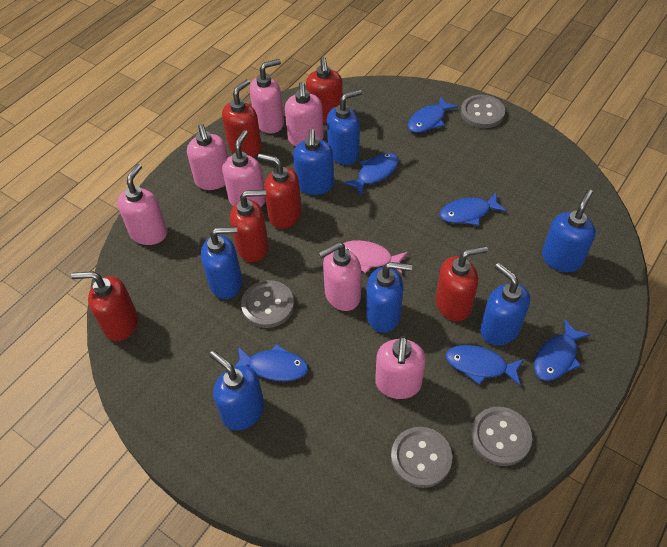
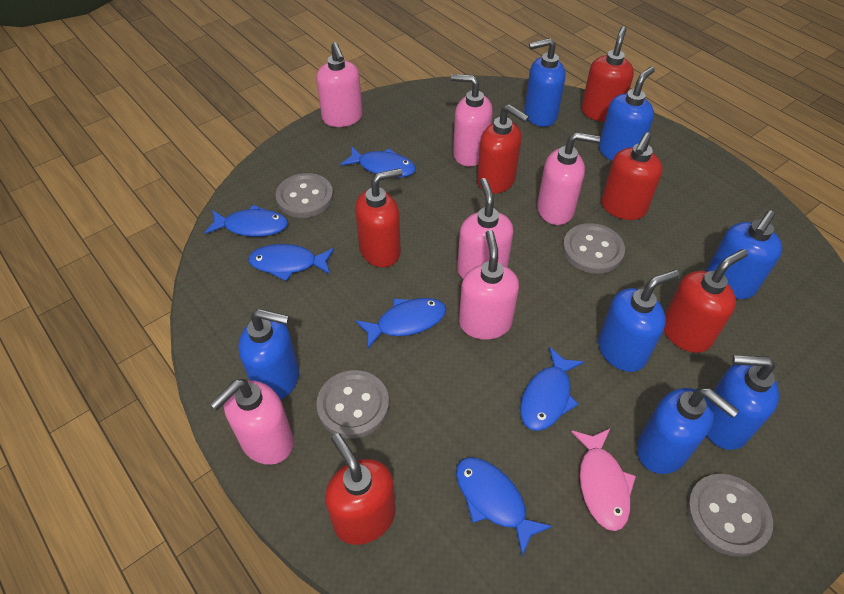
pink soap dispenser: 7 -> 6

